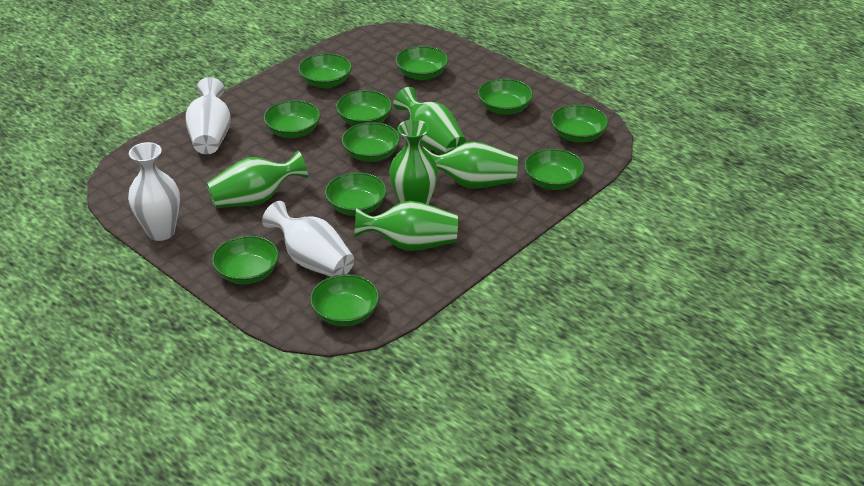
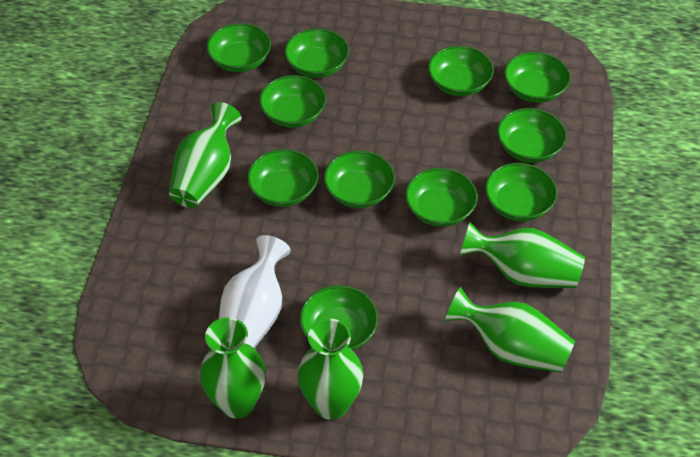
white vase: 3 -> 1

